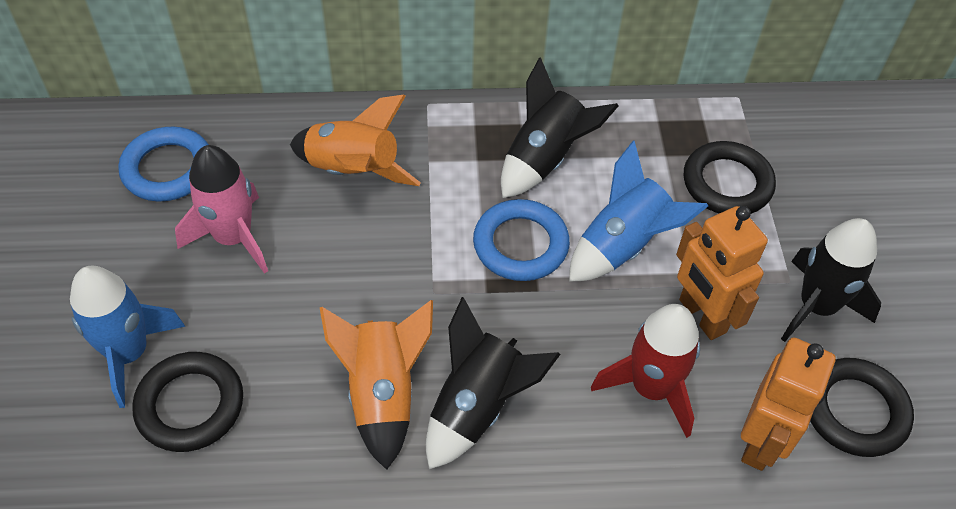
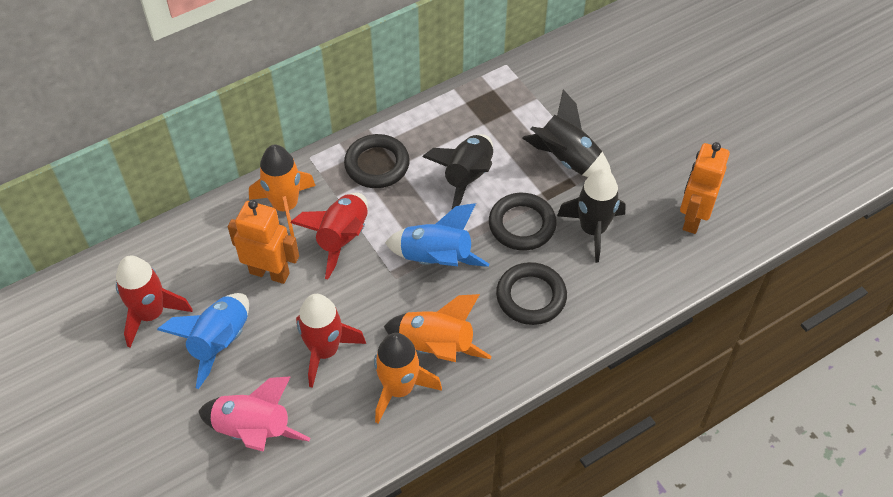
blue ring: 2 -> 0
orange rocket: 2 -> 3
red rocket: 1 -> 3

